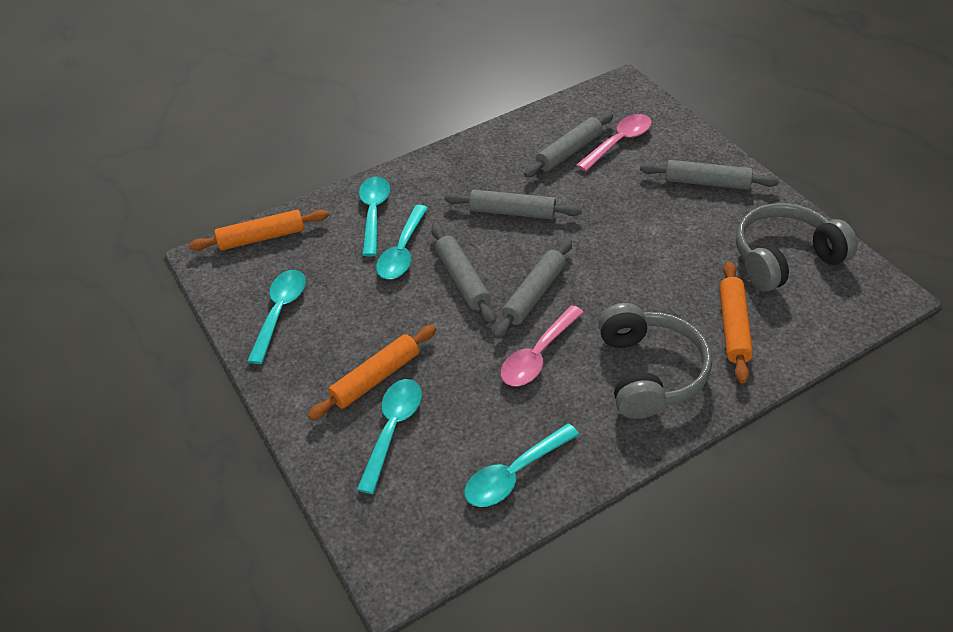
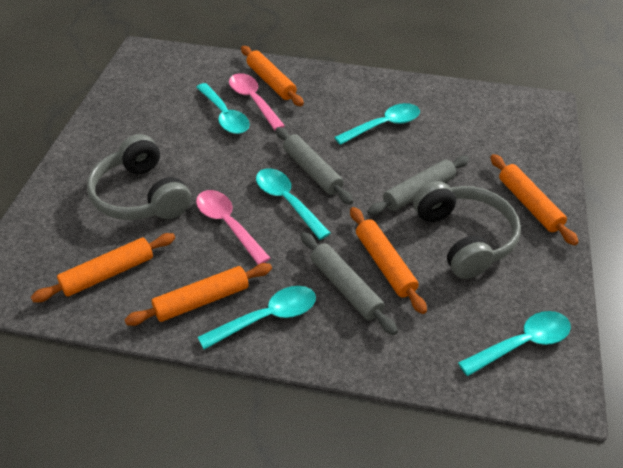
grey rolling pin: 5 -> 3
orange rolling pin: 3 -> 5

